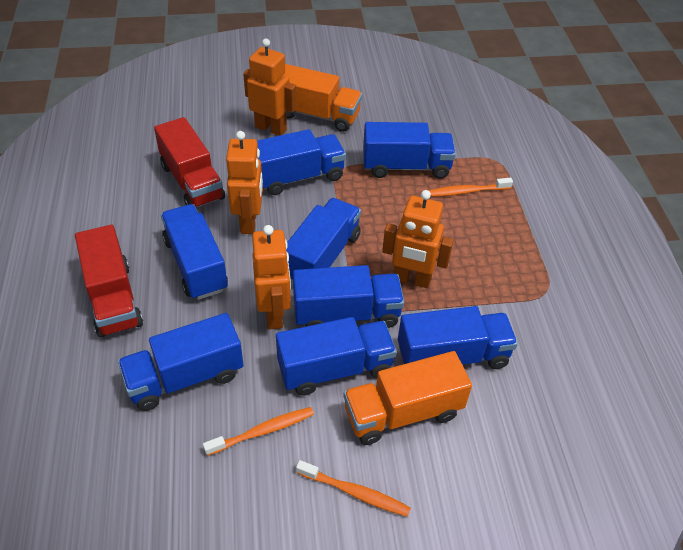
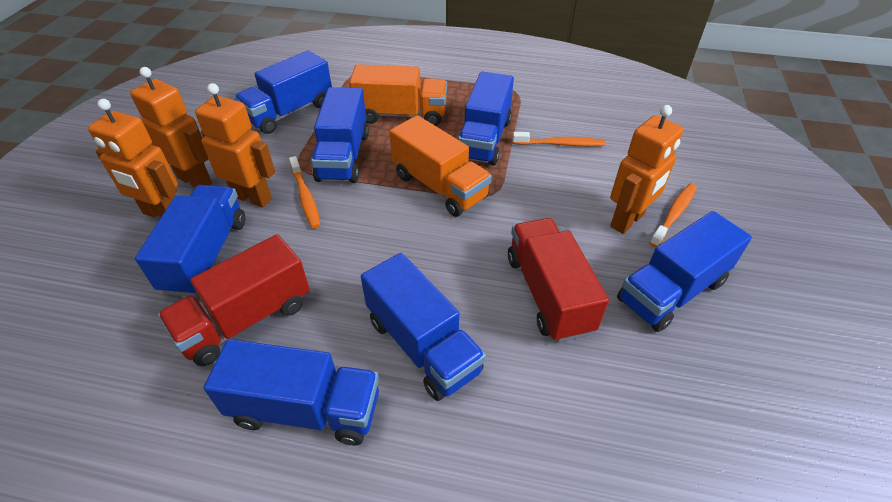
blue truck: 8 -> 7

